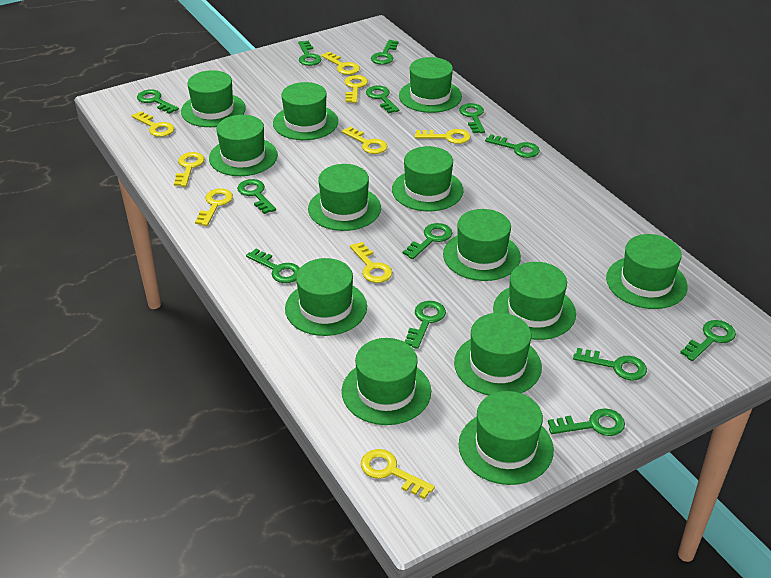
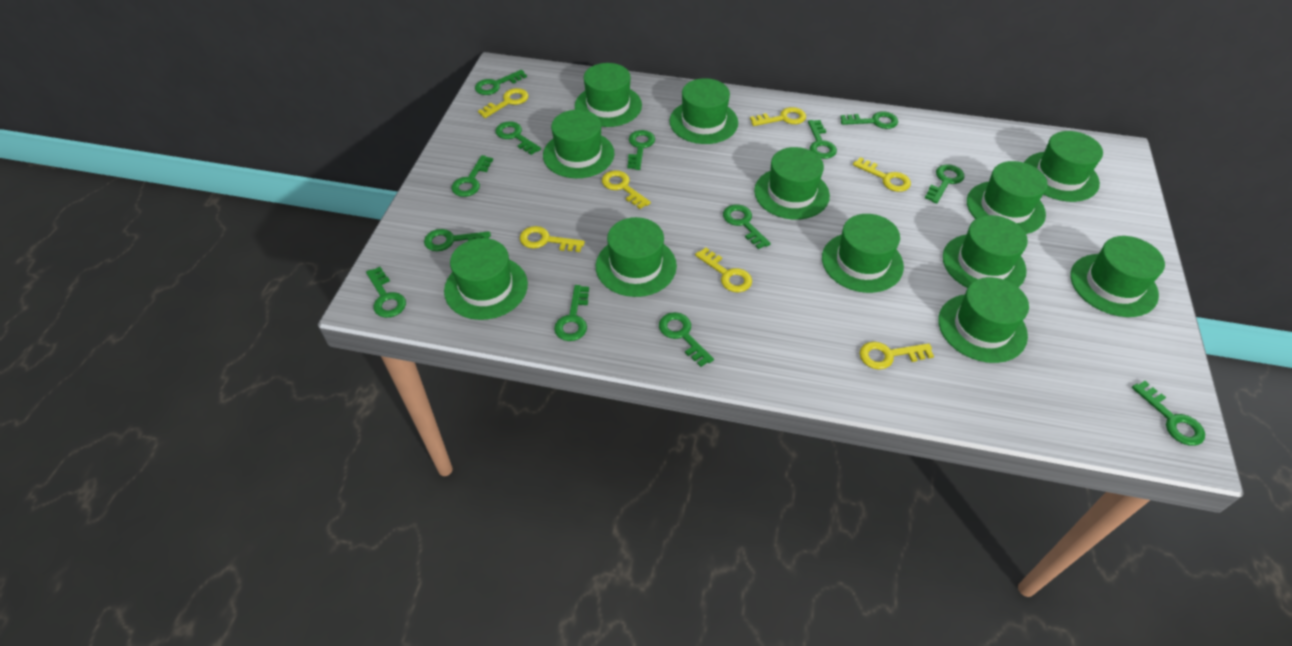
green hat: 13 -> 12
yellow key: 9 -> 7

